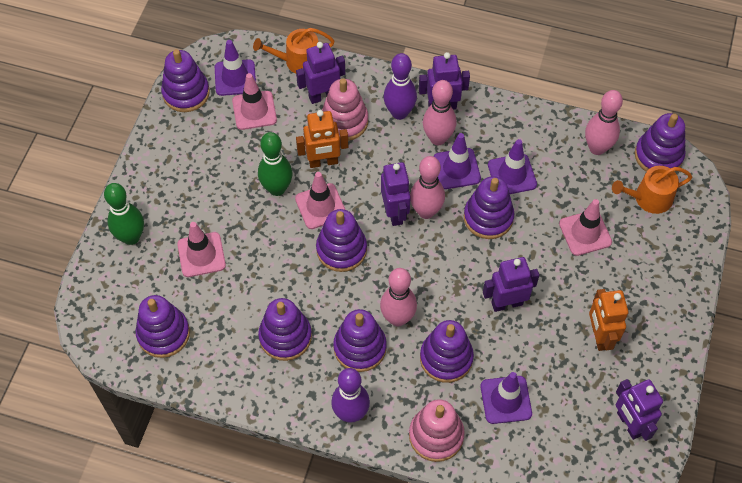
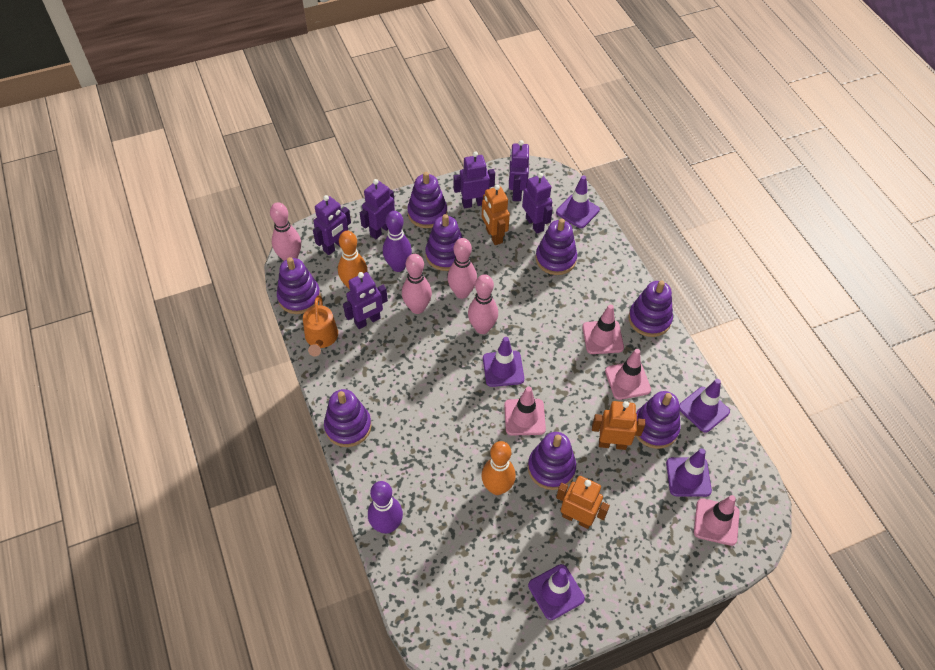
green bowling pin: 2 -> 0
orange bowling pin: 0 -> 2
orange robot: 2 -> 3
orange watering can: 2 -> 1
pink stacking toy: 2 -> 0
purple robot: 5 -> 6
purple traffic cone: 4 -> 5

